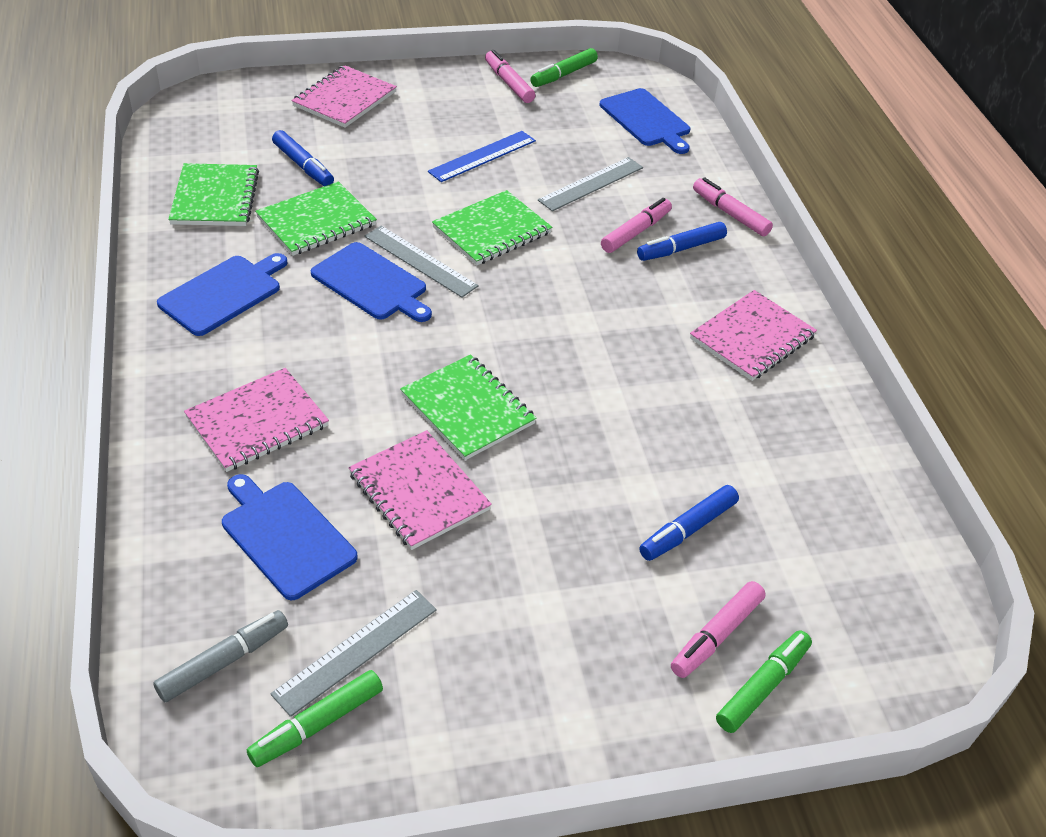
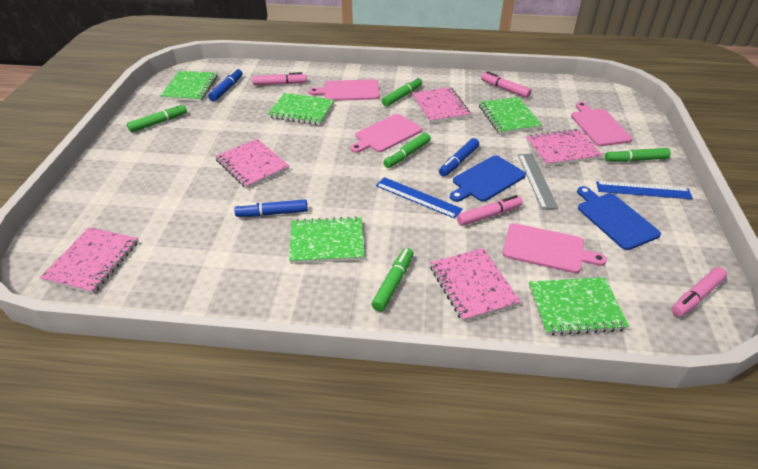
blue cutting board: 4 -> 2
blue ruler: 1 -> 2
green marker: 3 -> 5
green notebook: 4 -> 5
grey marker: 1 -> 0
grey ruler: 3 -> 1
pink cutting board: 0 -> 4
pink notebook: 4 -> 5

